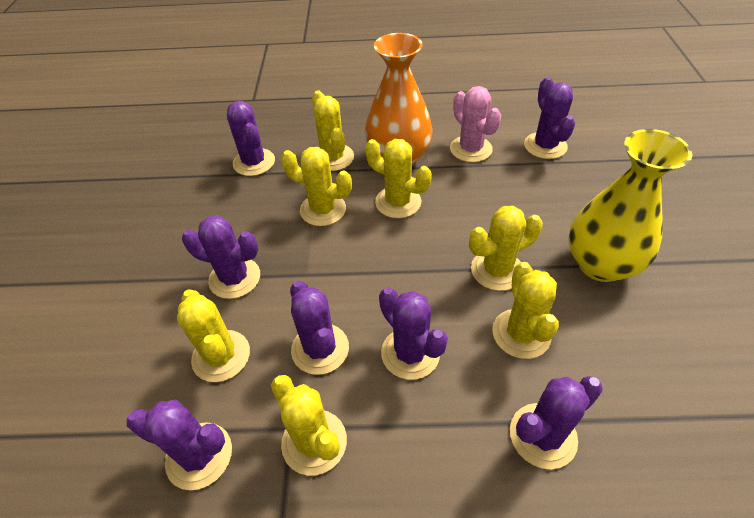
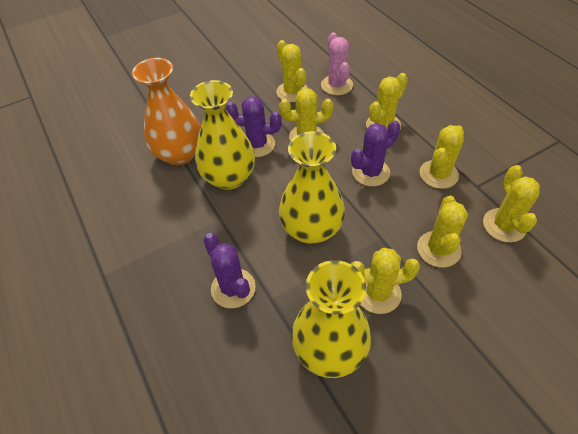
purple cactus: 7 -> 3
yellow vase: 1 -> 3

